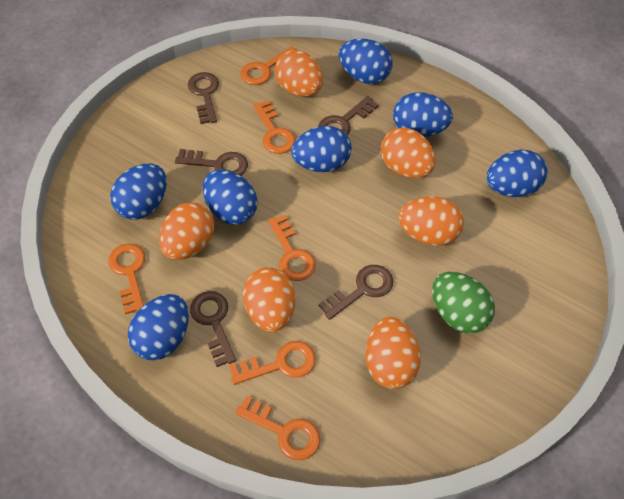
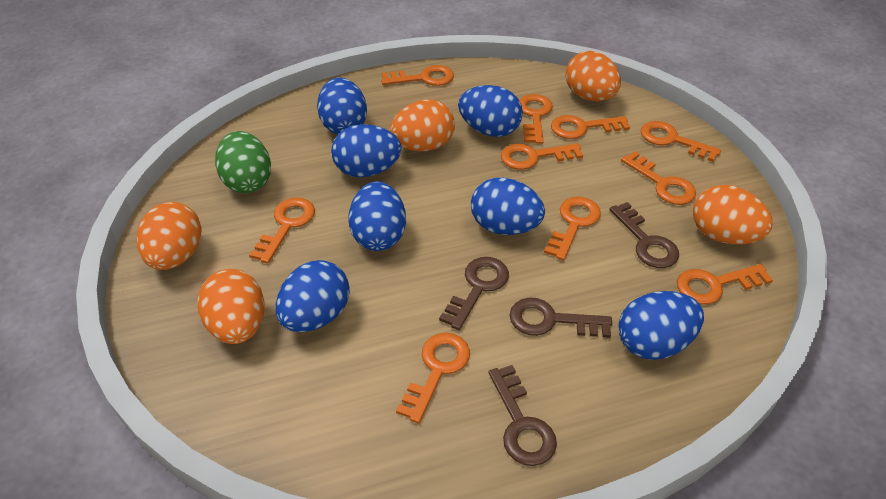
brown key: 5 -> 4
orange egg: 6 -> 5
orange key: 6 -> 10

